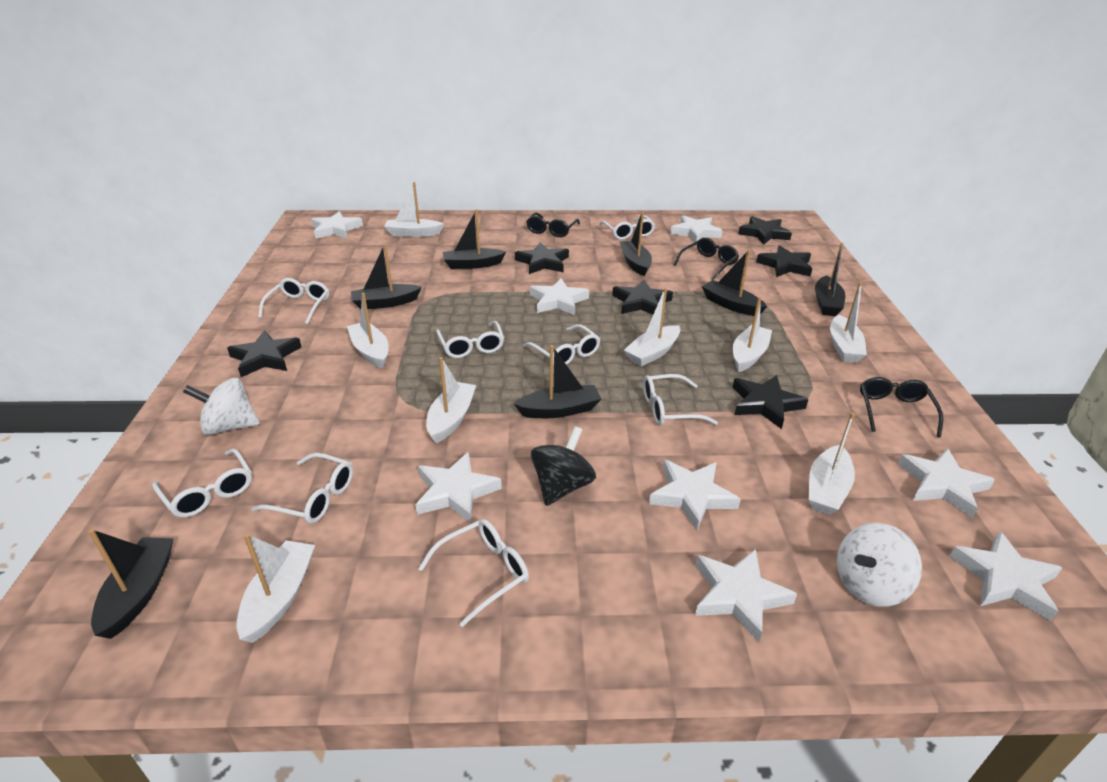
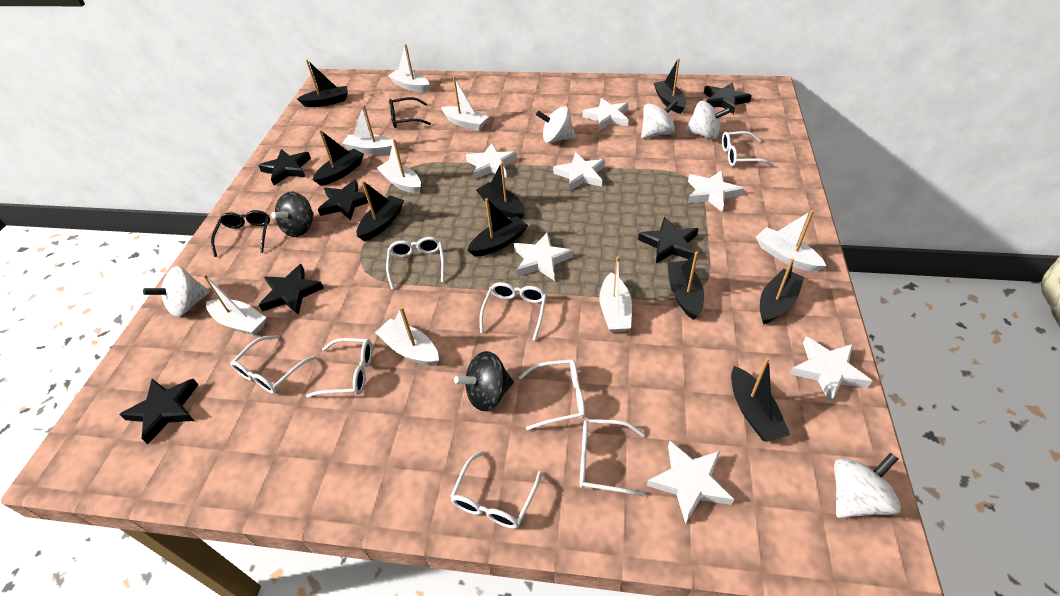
black boat: 7 -> 9
black glasses: 3 -> 2
black spinning top: 1 -> 2
white spinning top: 2 -> 5
white star: 8 -> 7

